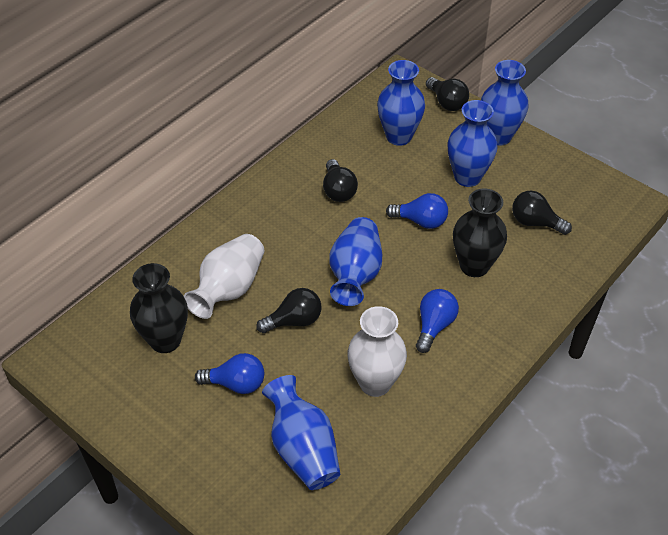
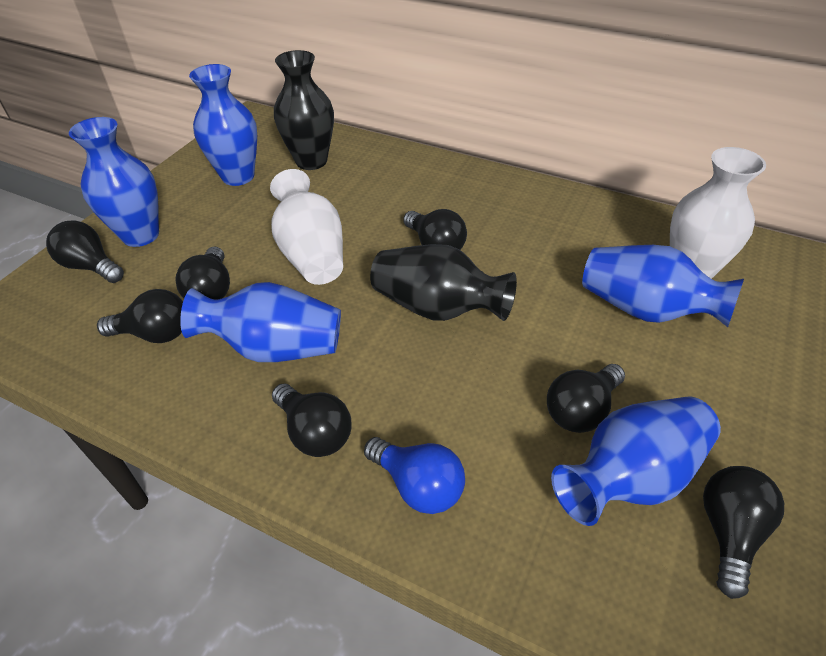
black light bulb: 4 -> 7
blue light bulb: 3 -> 1

